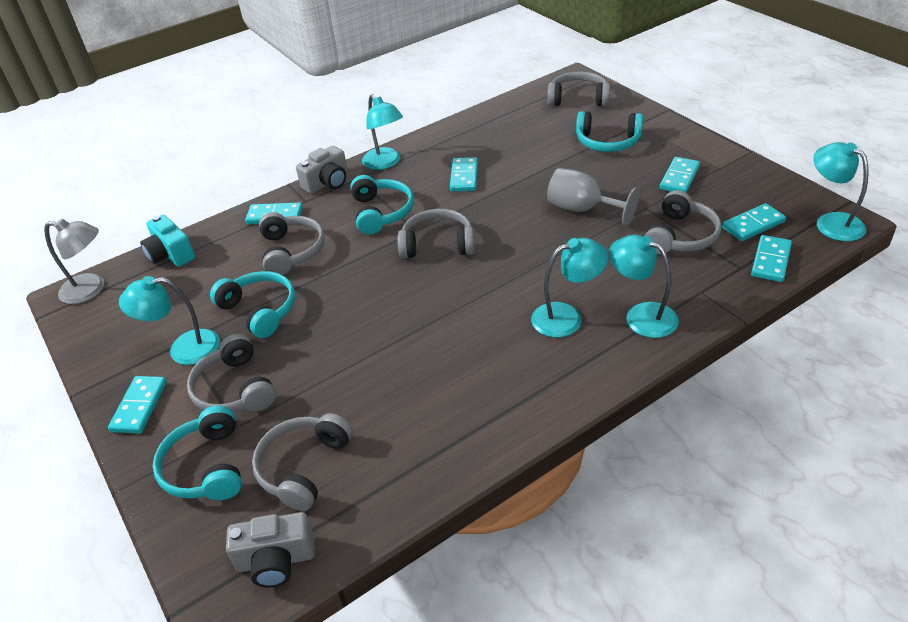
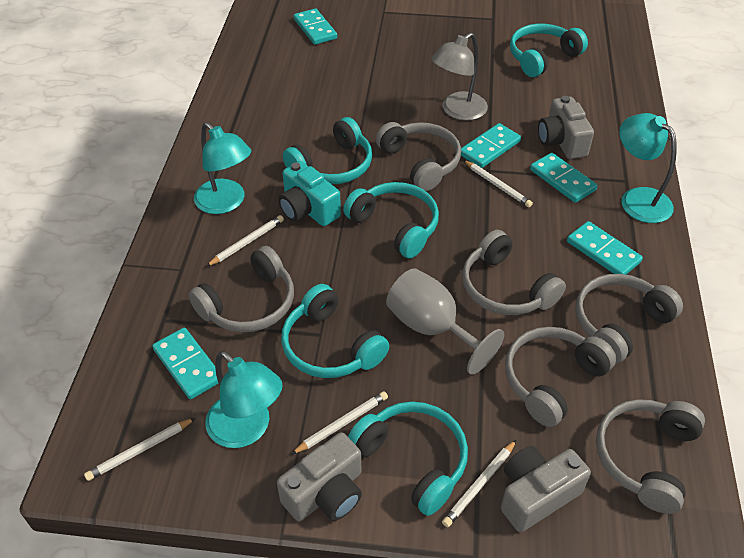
grey camera: 2 -> 3
turquoise domino: 6 -> 5
turquoise headphones: 4 -> 5
turquoise lamp: 5 -> 3
white pencil: 0 -> 5

